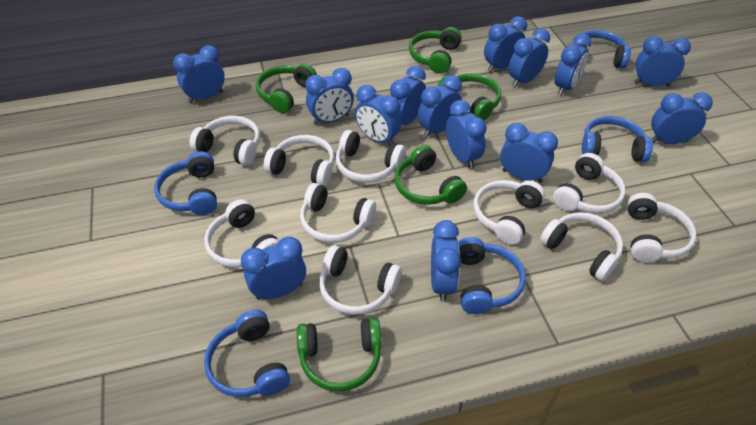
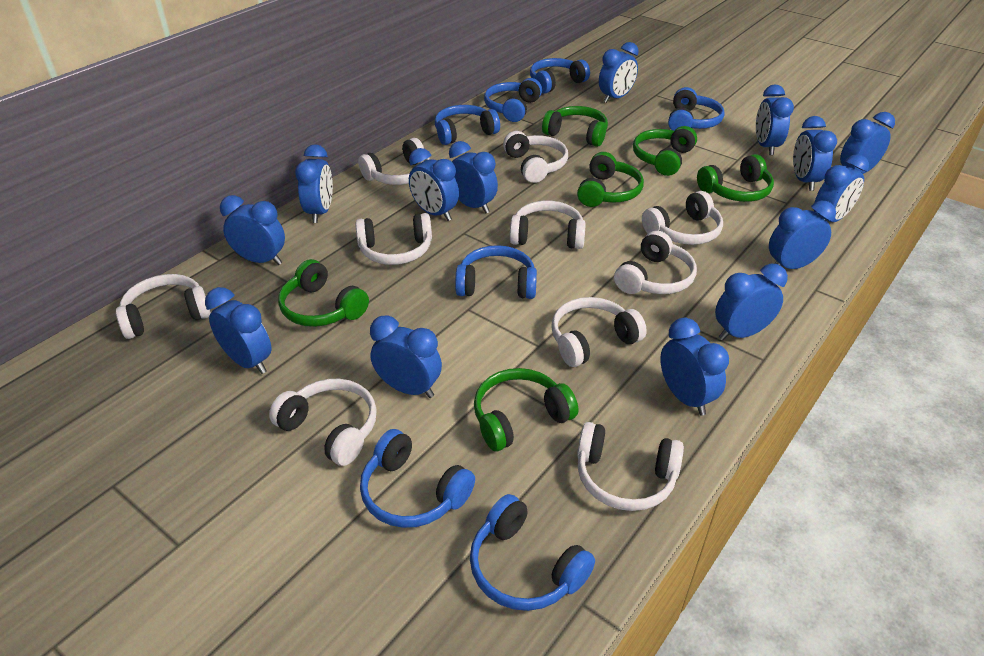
blue headphones: 5 -> 7
green headphones: 5 -> 6

